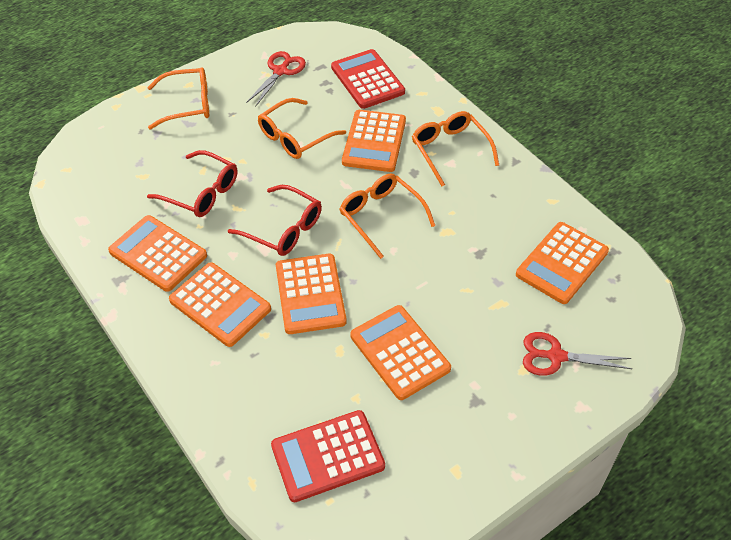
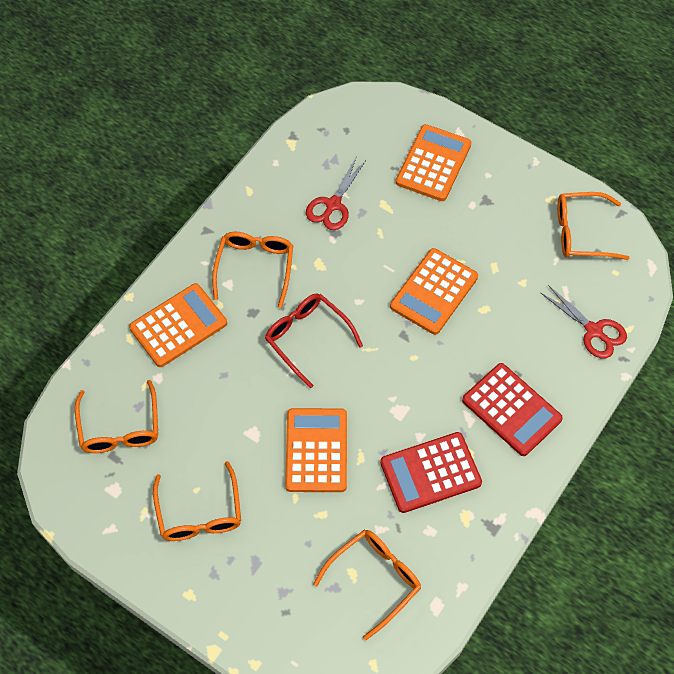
orange calculator: 6 -> 4
orange glasses: 4 -> 5
red glasses: 2 -> 1

